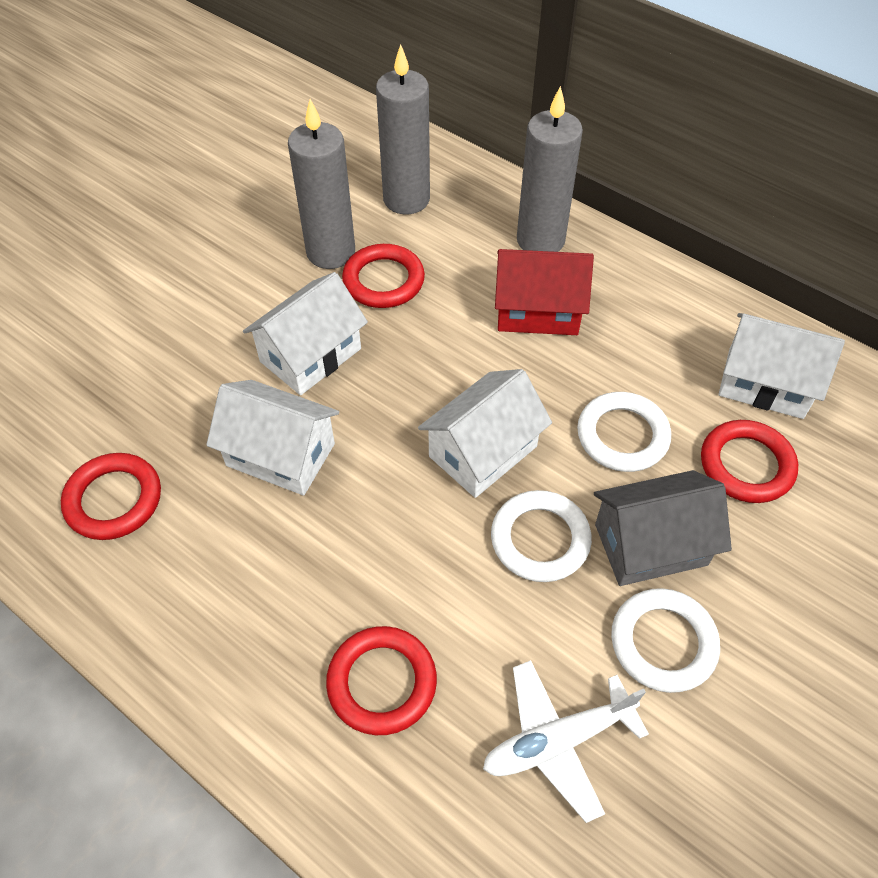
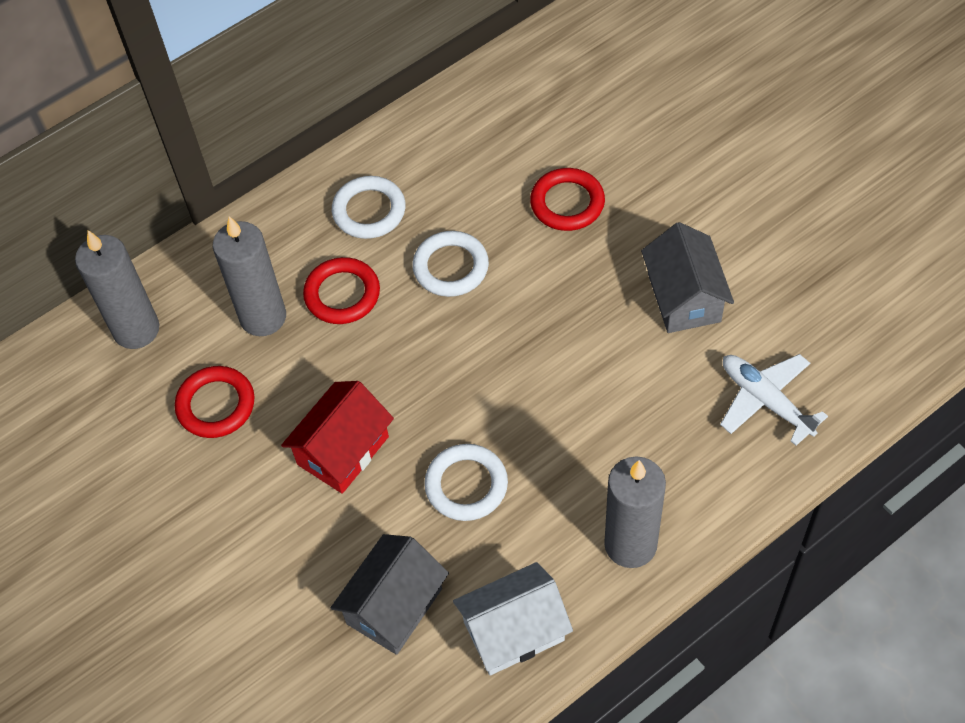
grey house: 1 -> 2
red ring: 4 -> 3
white house: 4 -> 1

